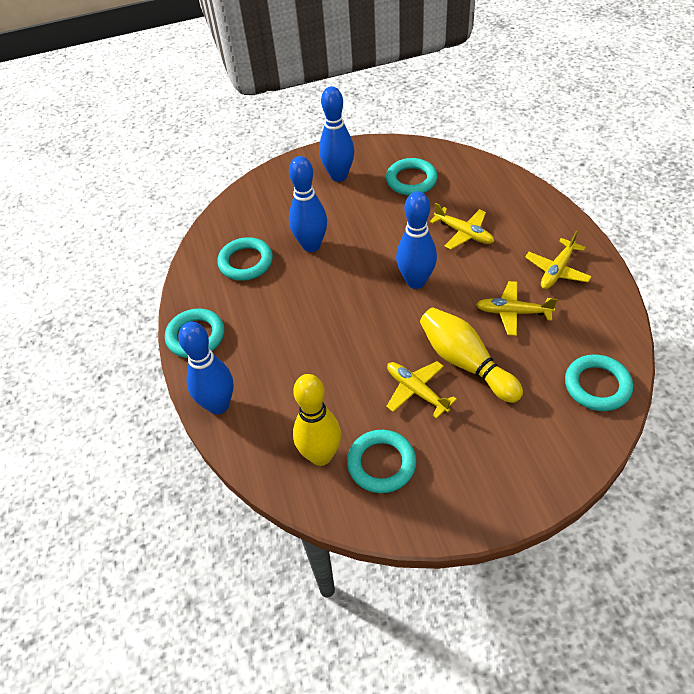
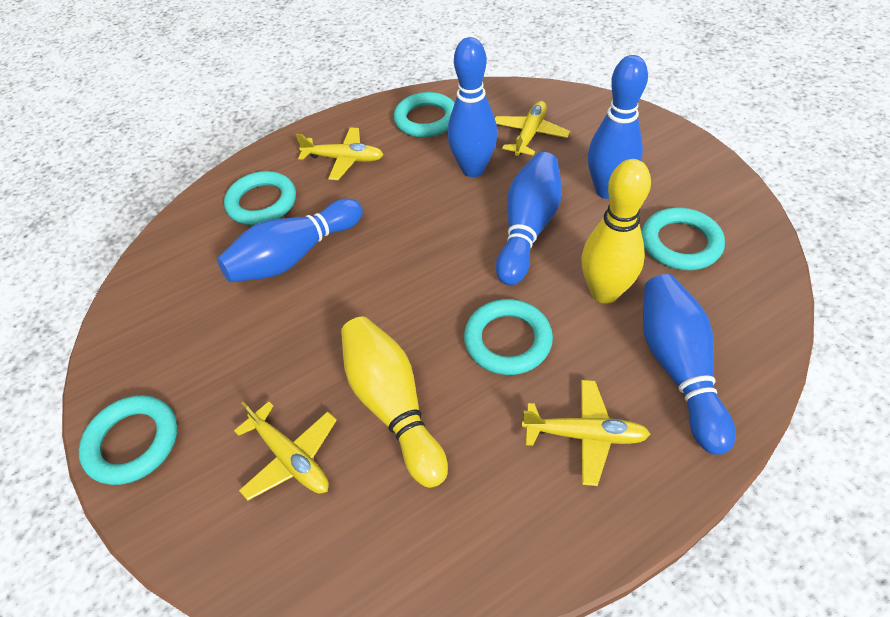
blue bowling pin: 4 -> 5

